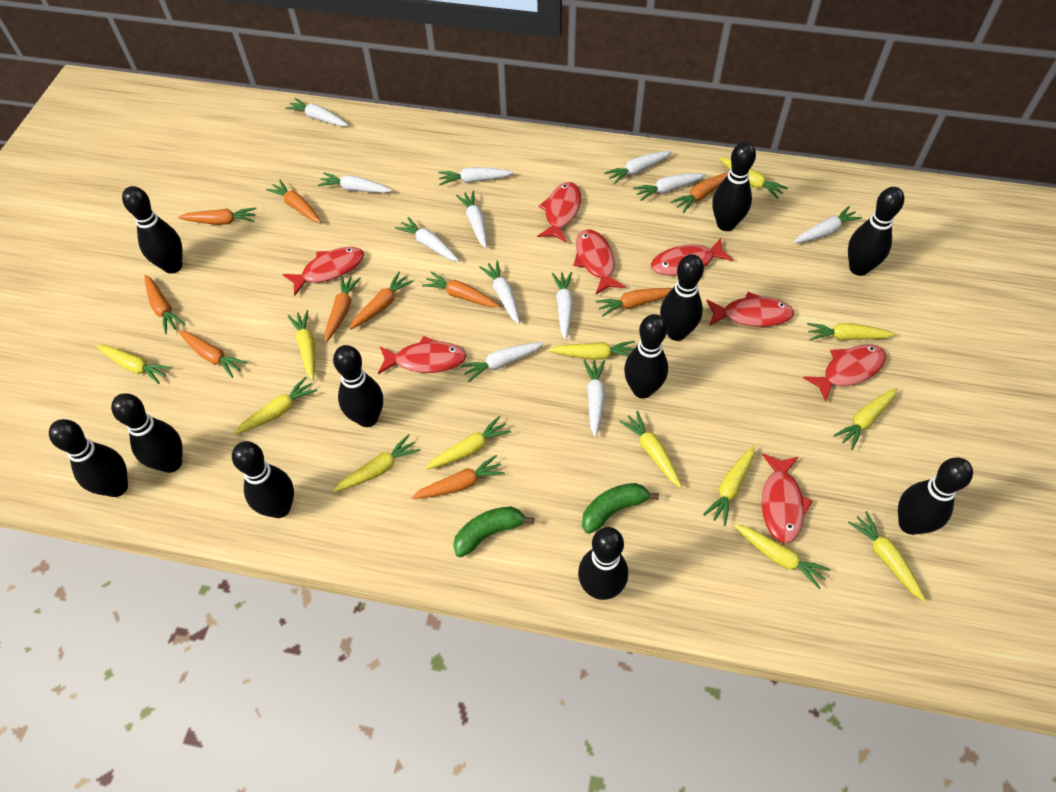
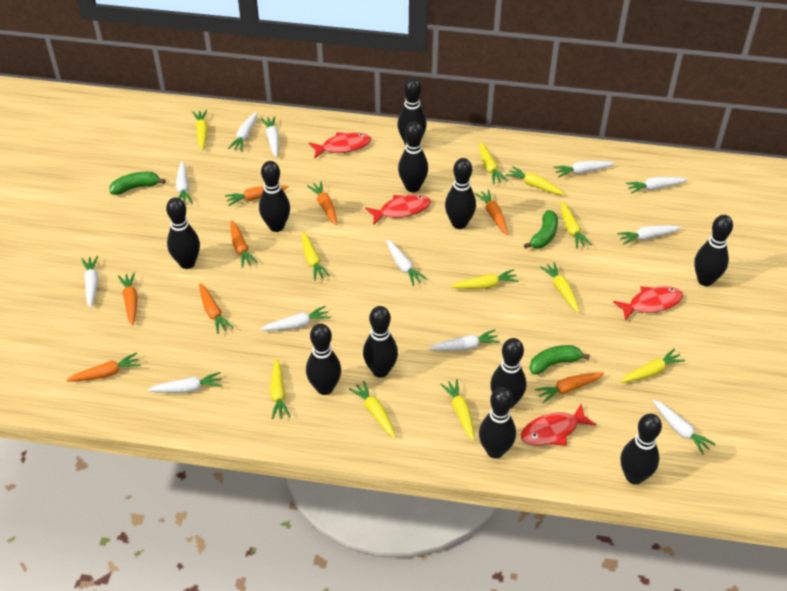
green banana: 2 -> 3
orange carrot: 10 -> 8
red fish: 8 -> 4
yellow carrot: 13 -> 11

